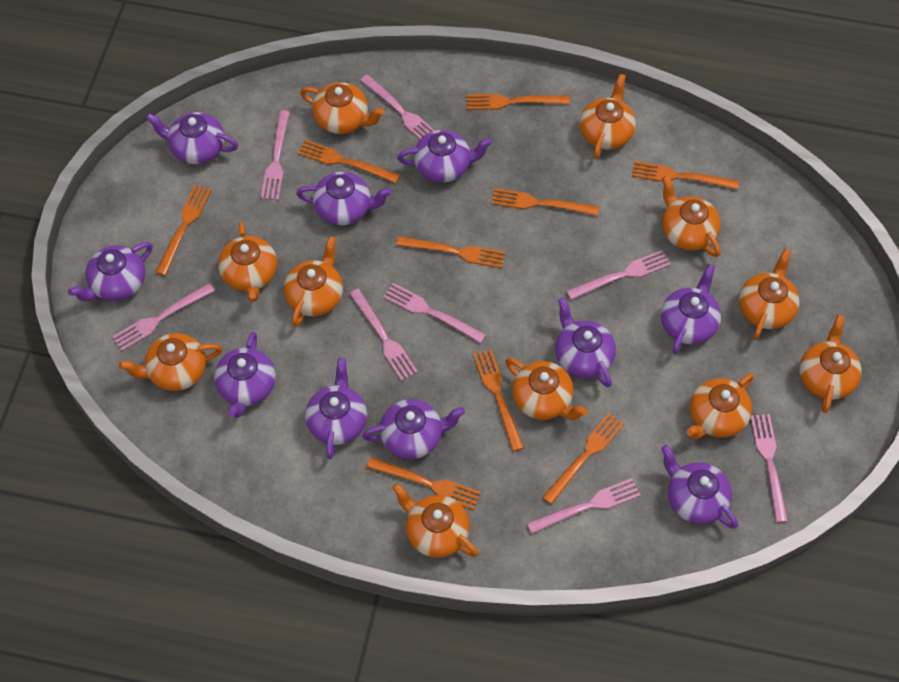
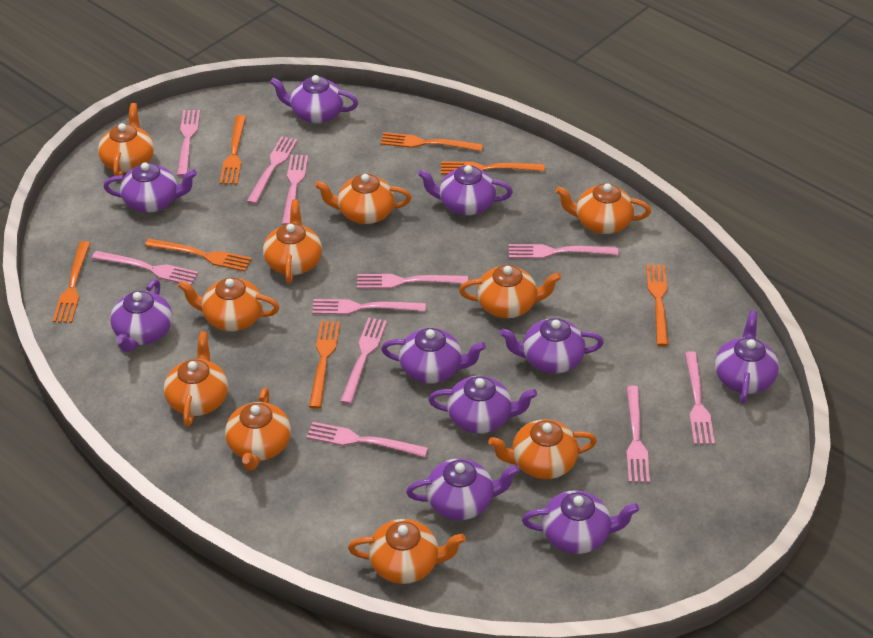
orange fork: 9 -> 7
orange teapot: 11 -> 10
pink fork: 8 -> 11

